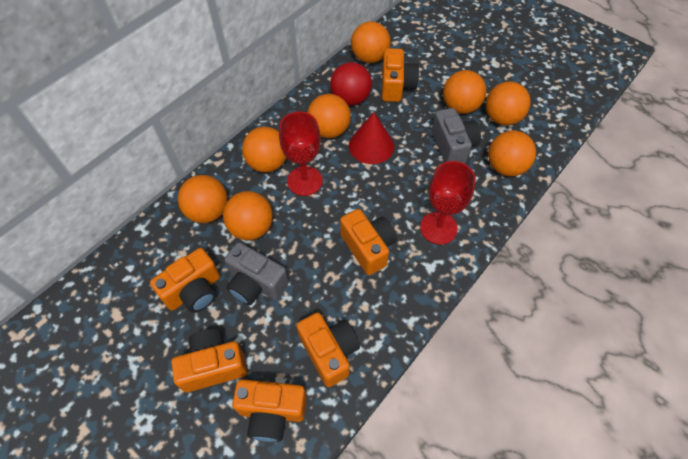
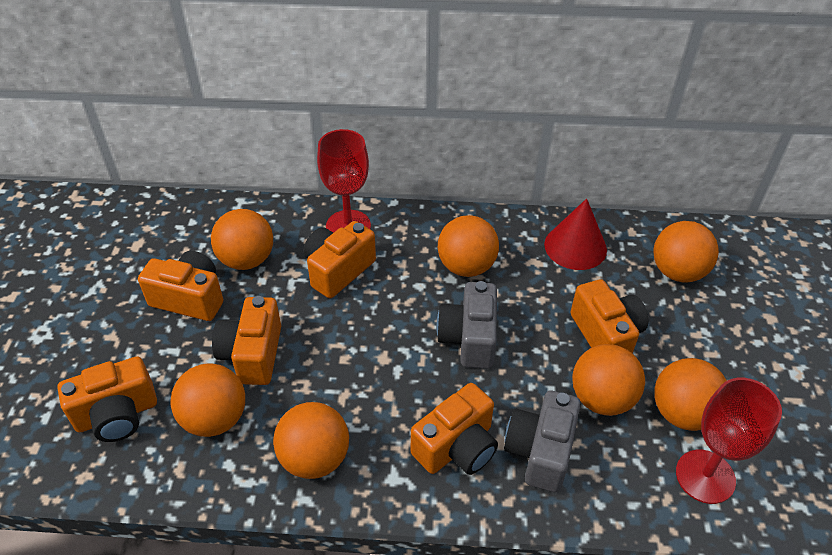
orange ball: 8 -> 7
red ball: 1 -> 0

